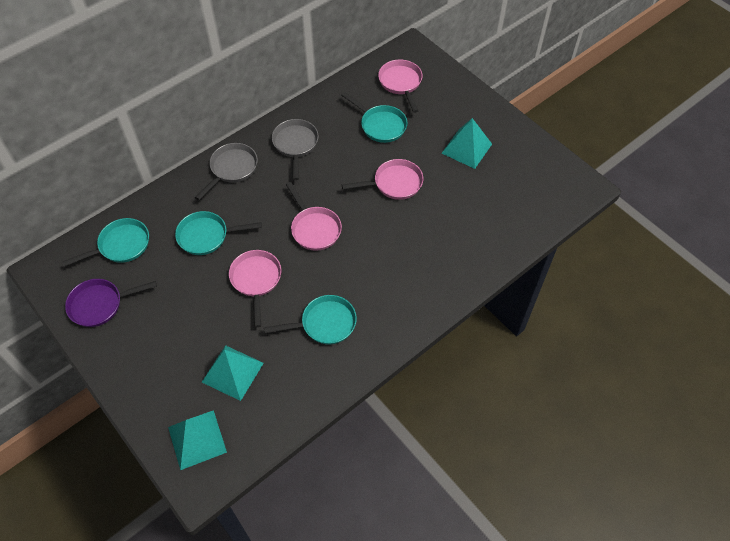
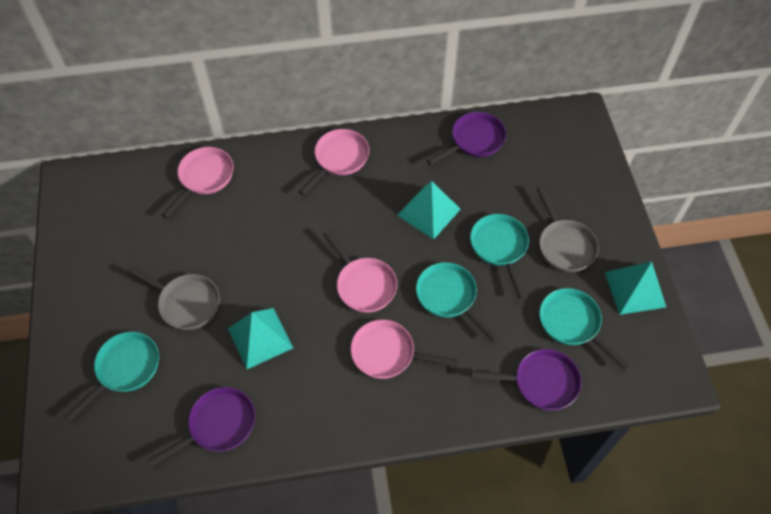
purple pan: 1 -> 3

